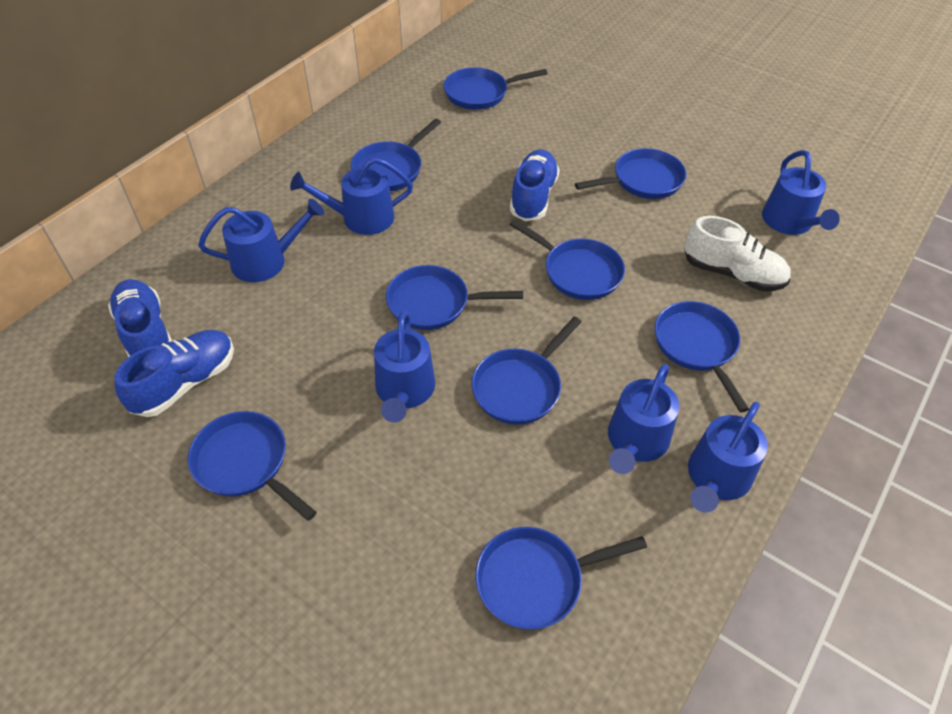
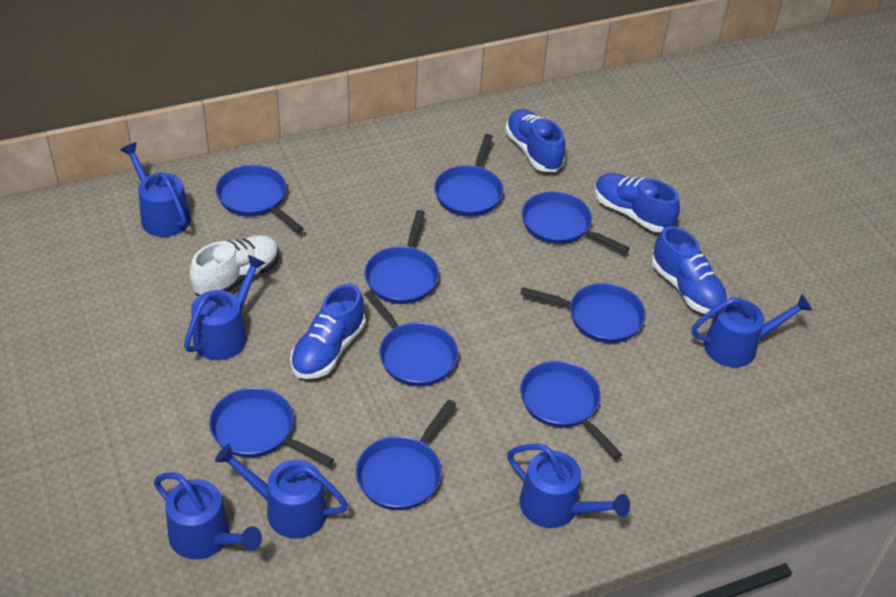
blue shoe: 3 -> 4

